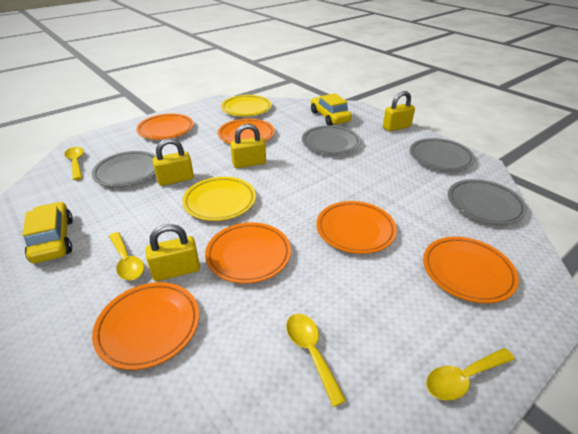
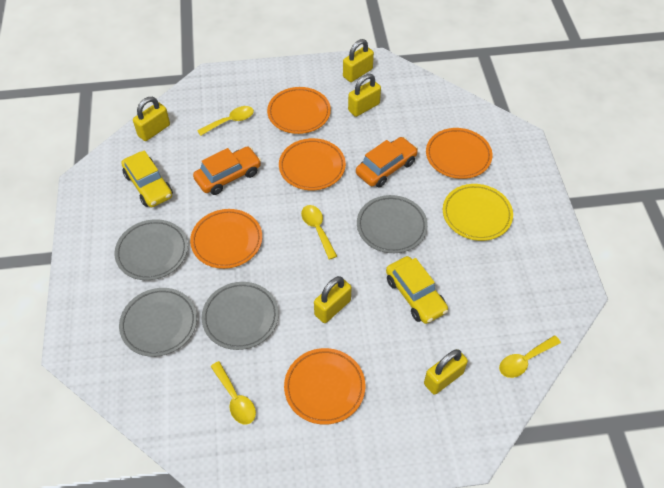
orange car: 0 -> 2
orange plate: 6 -> 5
yellow padlock: 4 -> 5
yellow plate: 2 -> 1

